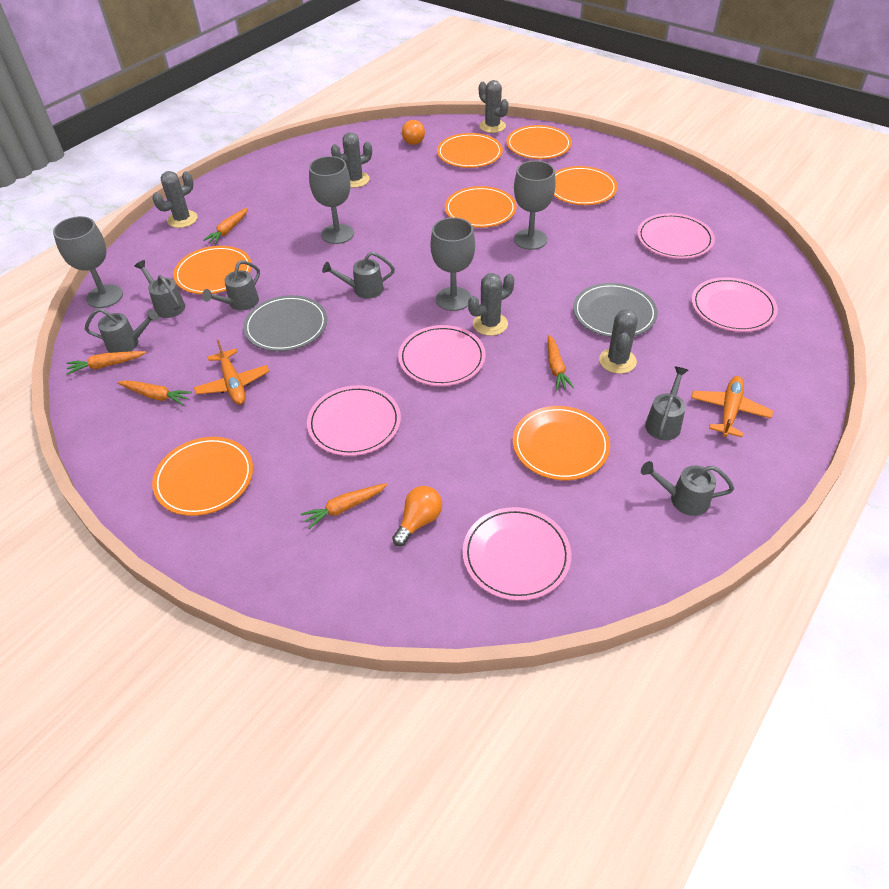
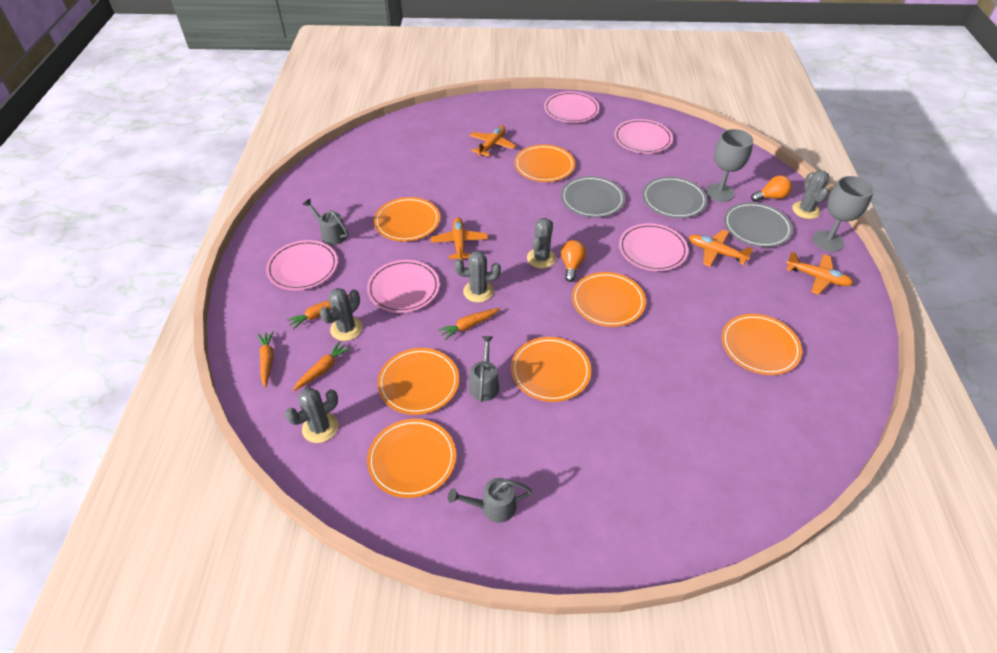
grey goblet: 4 -> 2
grey plate: 2 -> 3
grey watering can: 6 -> 3
orange carrot: 5 -> 4
orange plane: 2 -> 4

